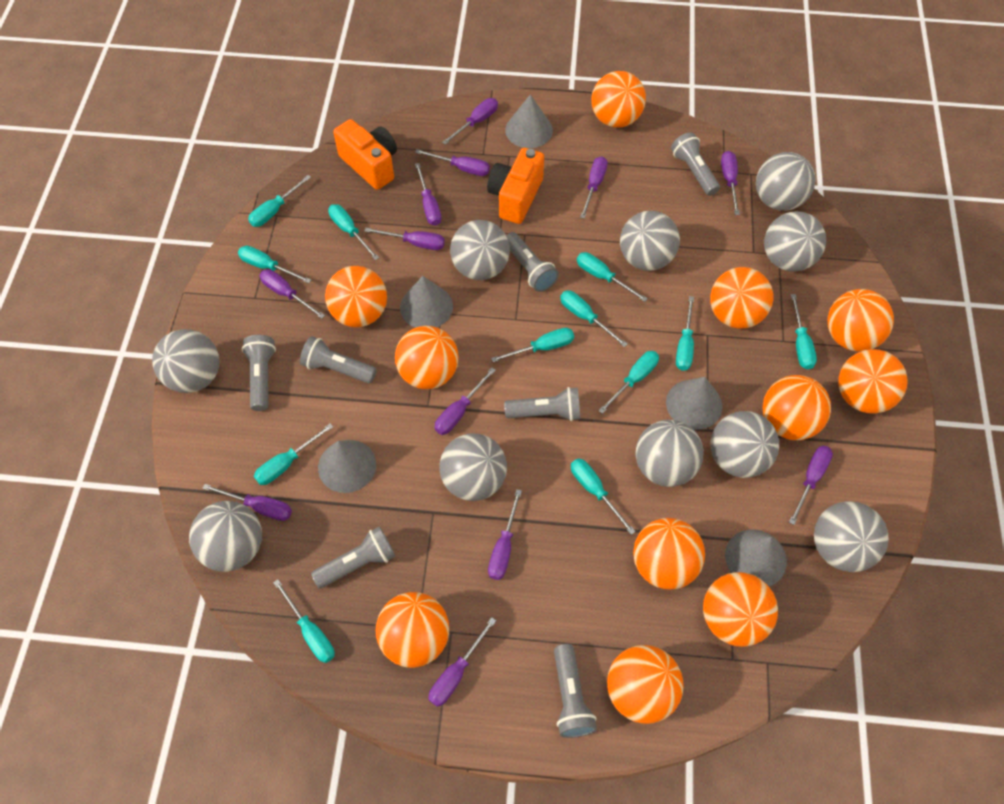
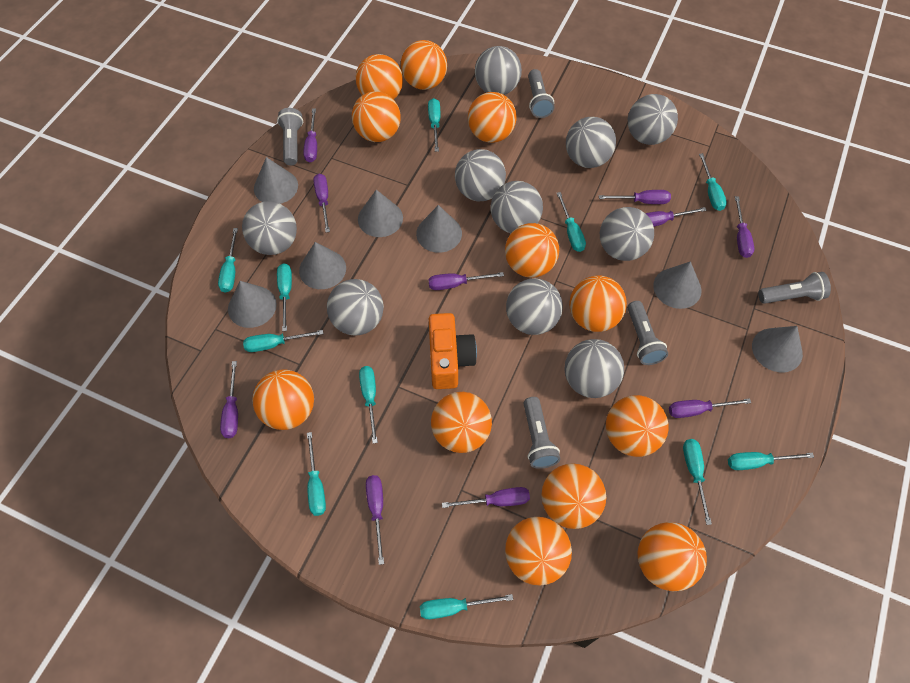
grey cone: 5 -> 7
grey flashlight: 7 -> 5
orange ball: 11 -> 12
orange camera: 2 -> 1
purple screwdriver: 12 -> 10
turquoise screwdriver: 12 -> 11

